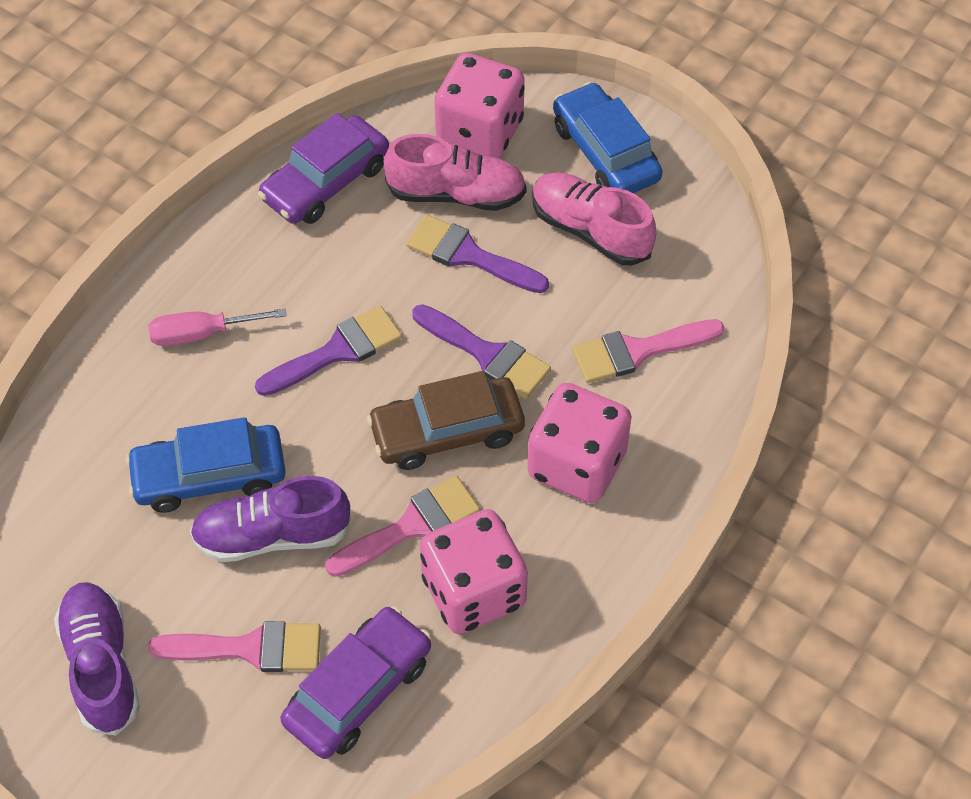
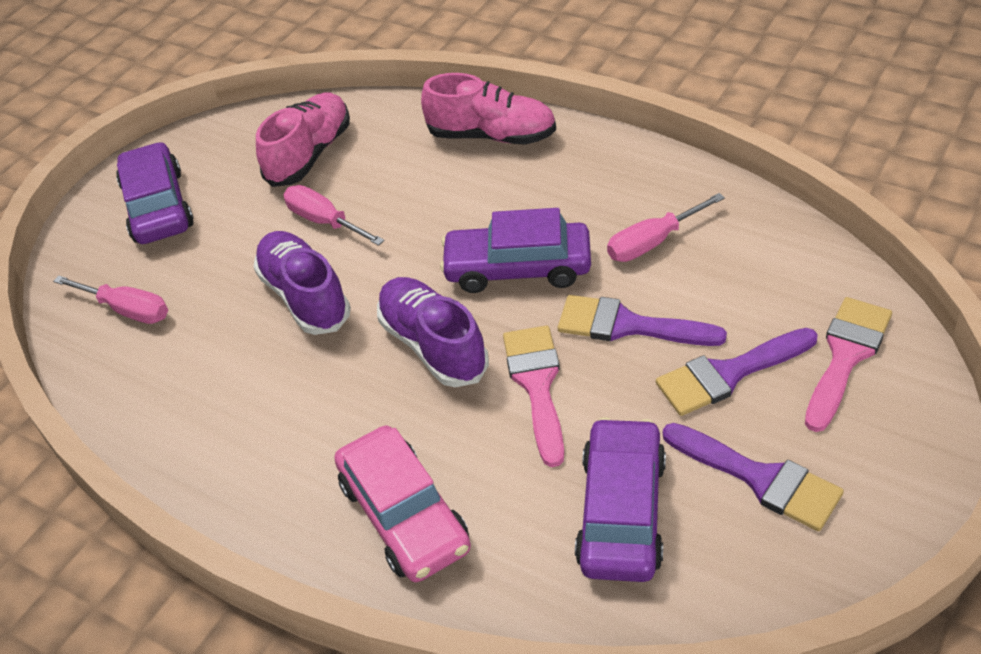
blue car: 2 -> 0
brown car: 1 -> 0
pink brush: 3 -> 2
pink car: 0 -> 1
pink dice: 3 -> 0
pink screwdriver: 1 -> 3
purple car: 2 -> 3

